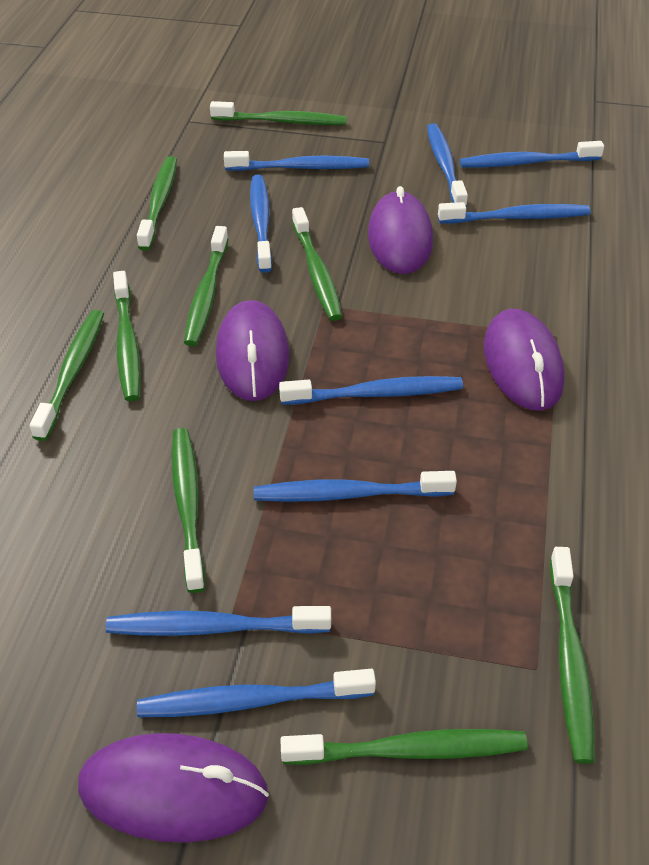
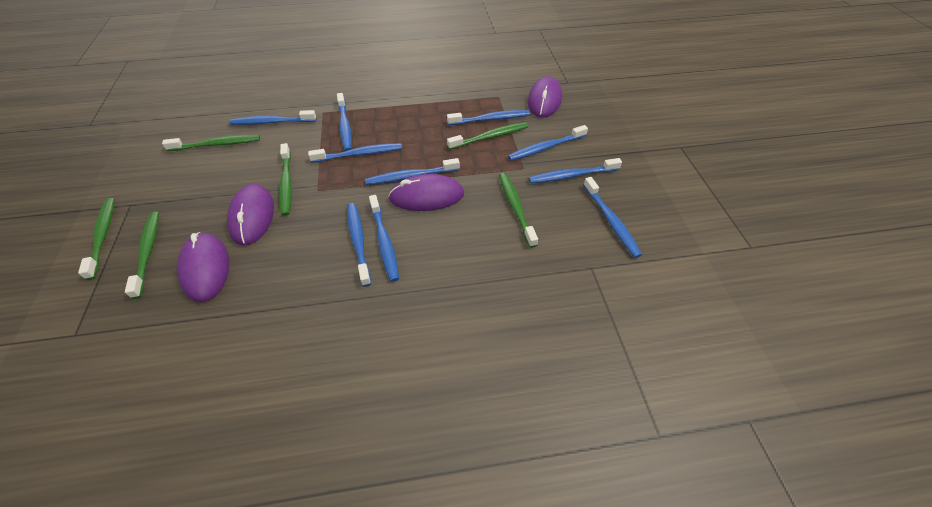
blue toothbrush: 9 -> 10
green toothbrush: 9 -> 6

